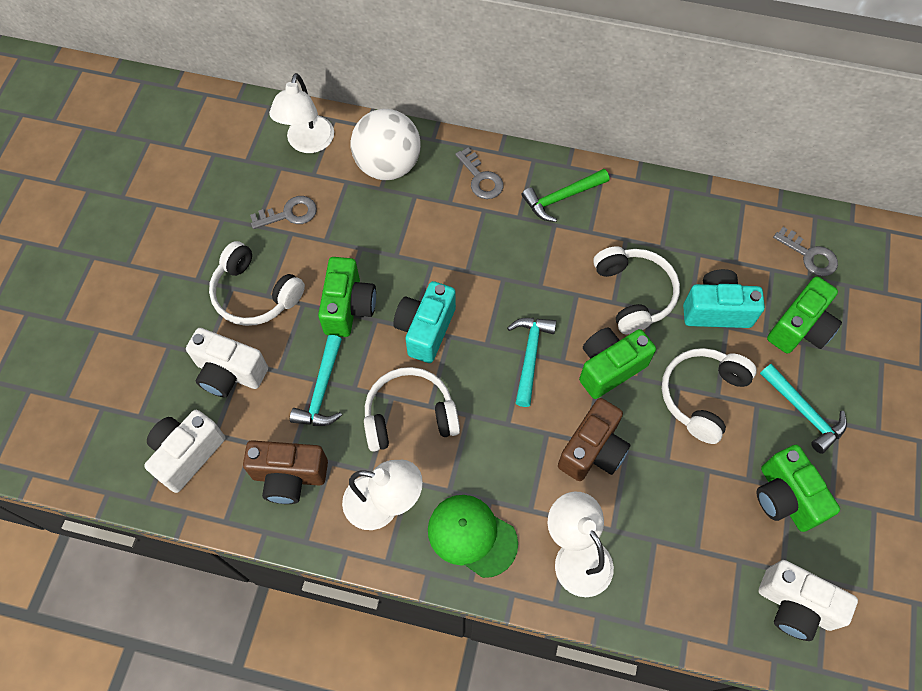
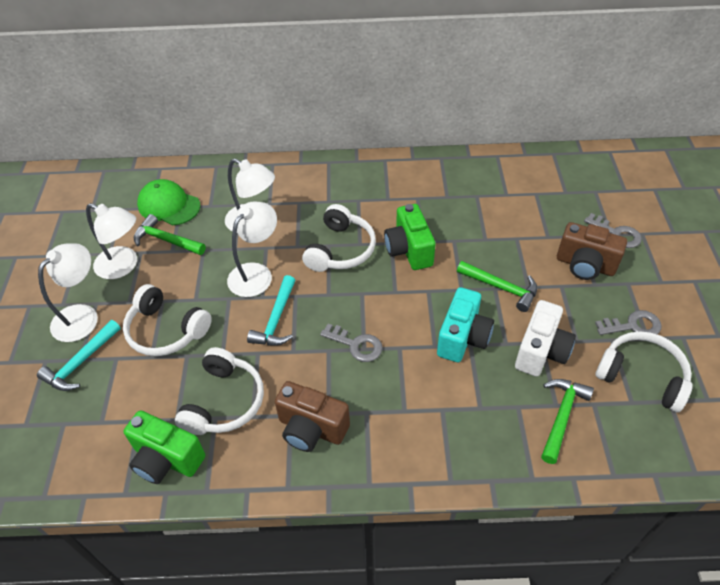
green camera: 4 -> 2
green hammer: 1 -> 3
turquoise camera: 2 -> 1
turquoise hammer: 3 -> 2
white ball: 1 -> 0
white camera: 3 -> 1
white lamp: 3 -> 4

